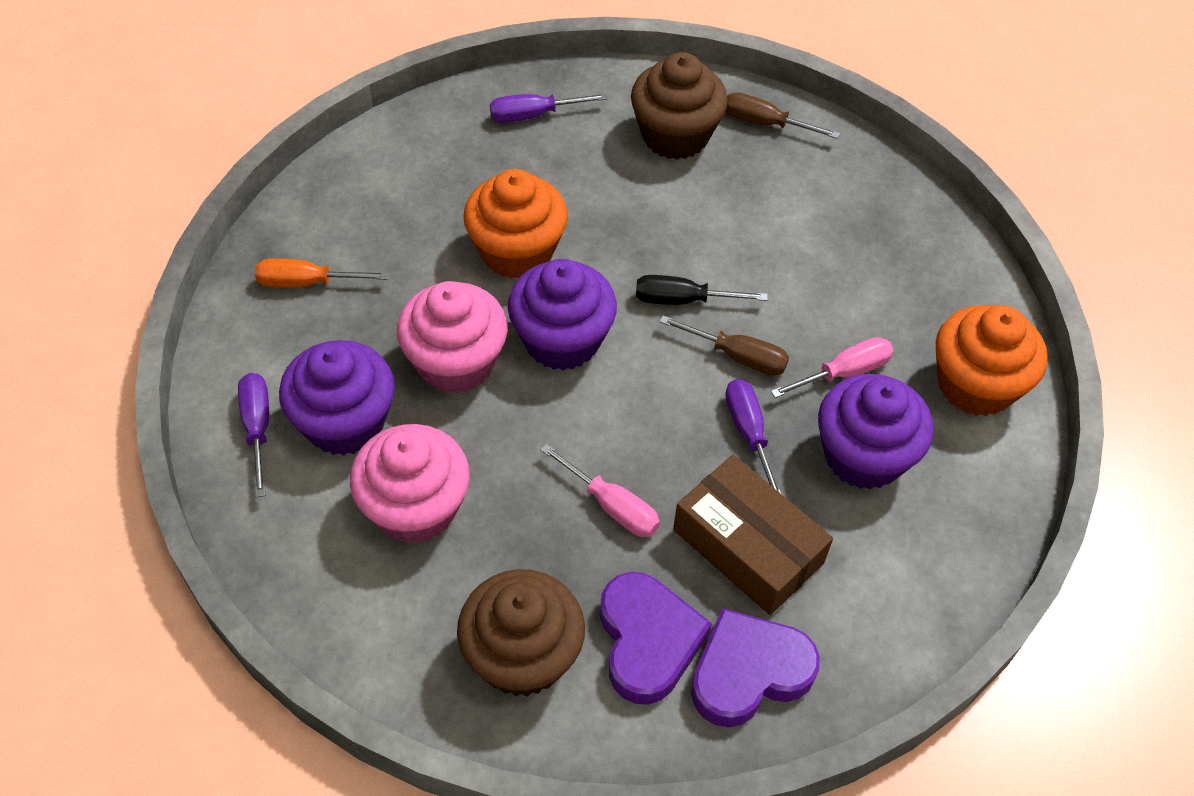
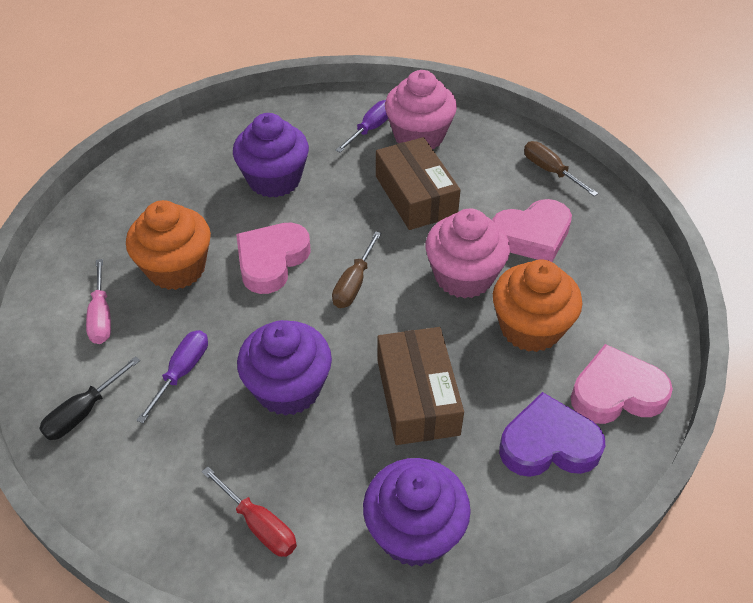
brown box: 1 -> 2
brown cupcake: 2 -> 0
orange screwdriver: 1 -> 0
pink heart: 0 -> 3
pink screwdriver: 2 -> 1
purple heart: 2 -> 1
purple screwdriver: 3 -> 2
red screwdriver: 0 -> 1

